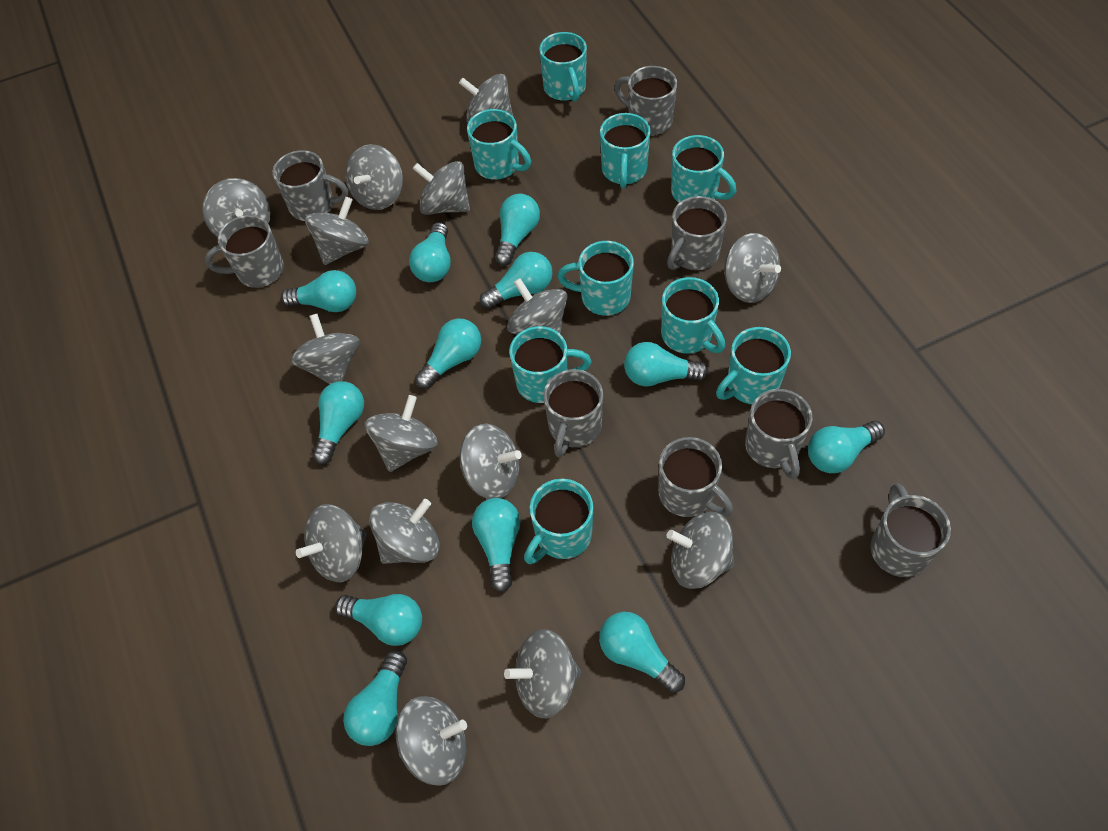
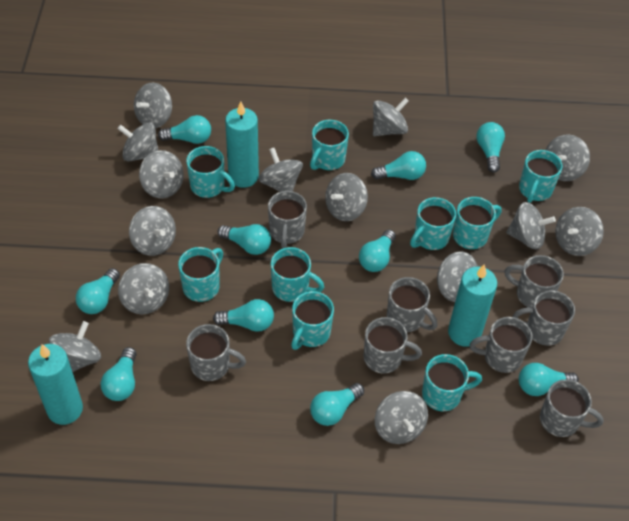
grey spinning top: 15 -> 14
turquoise candle: 0 -> 3
turquoise light bulb: 12 -> 10

